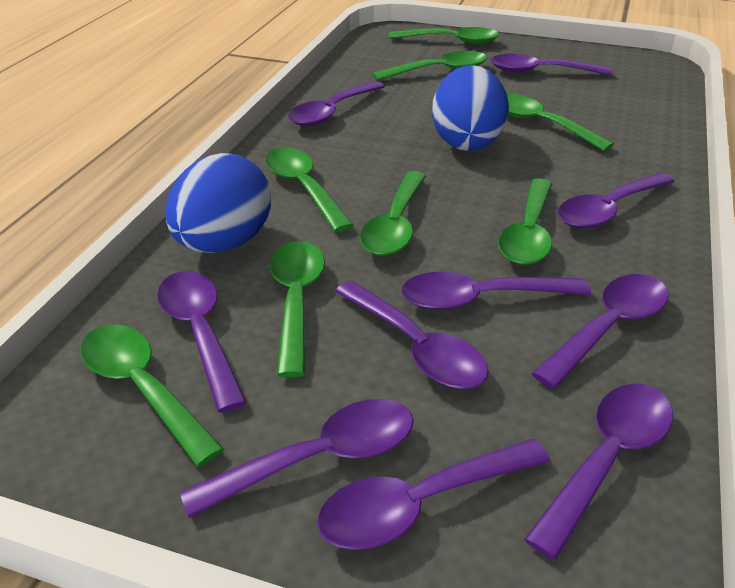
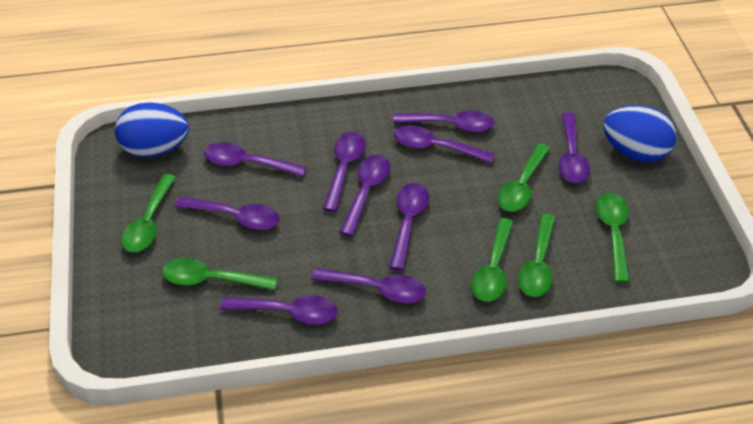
green spoon: 8 -> 6

